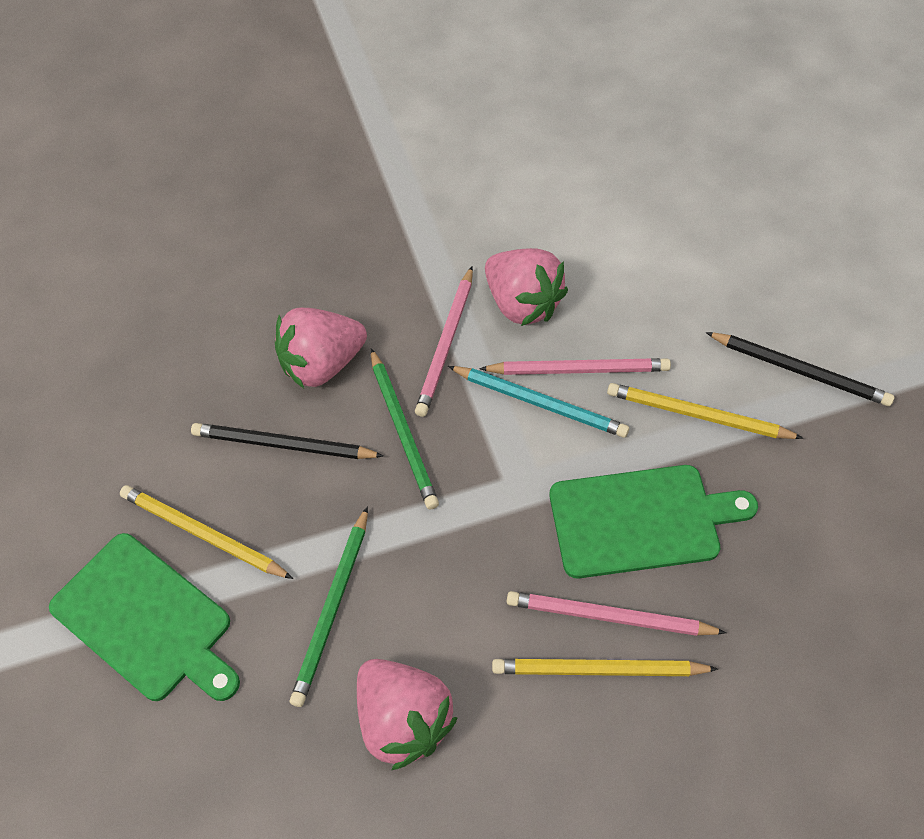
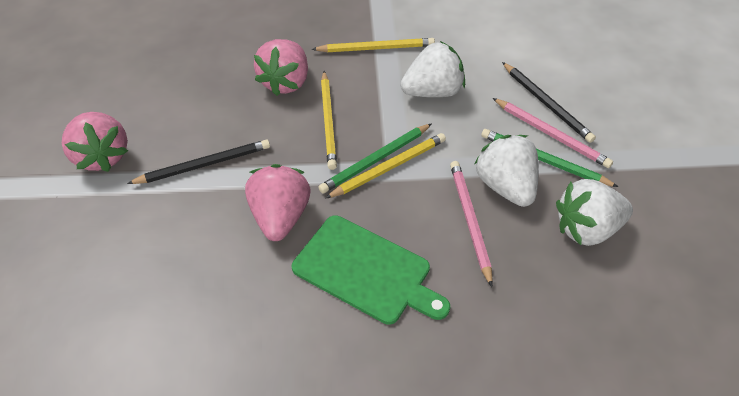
green cutting board: 2 -> 1
pink pencil: 3 -> 2
turquoise pencil: 1 -> 0
white strawberry: 0 -> 3

